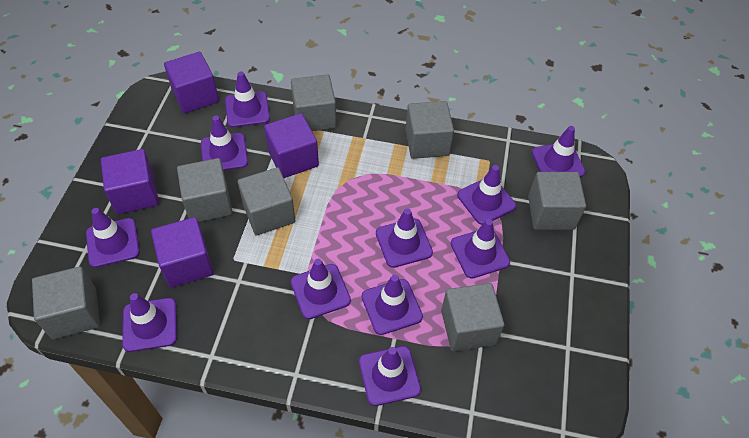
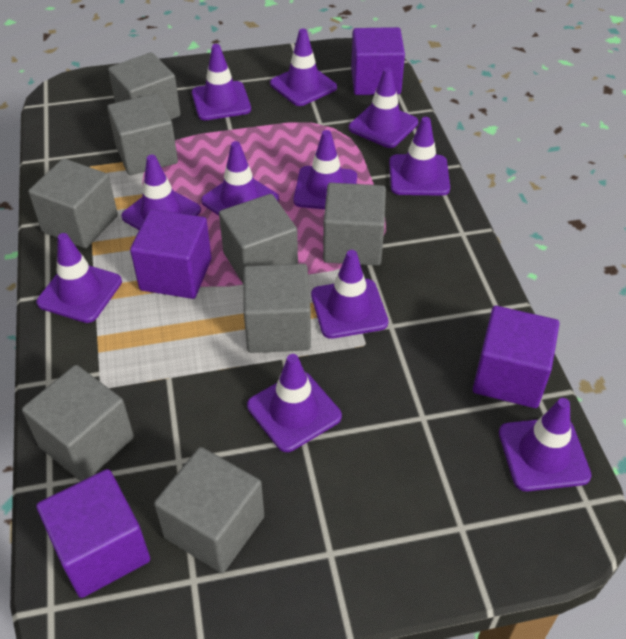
grey cube: 7 -> 8

